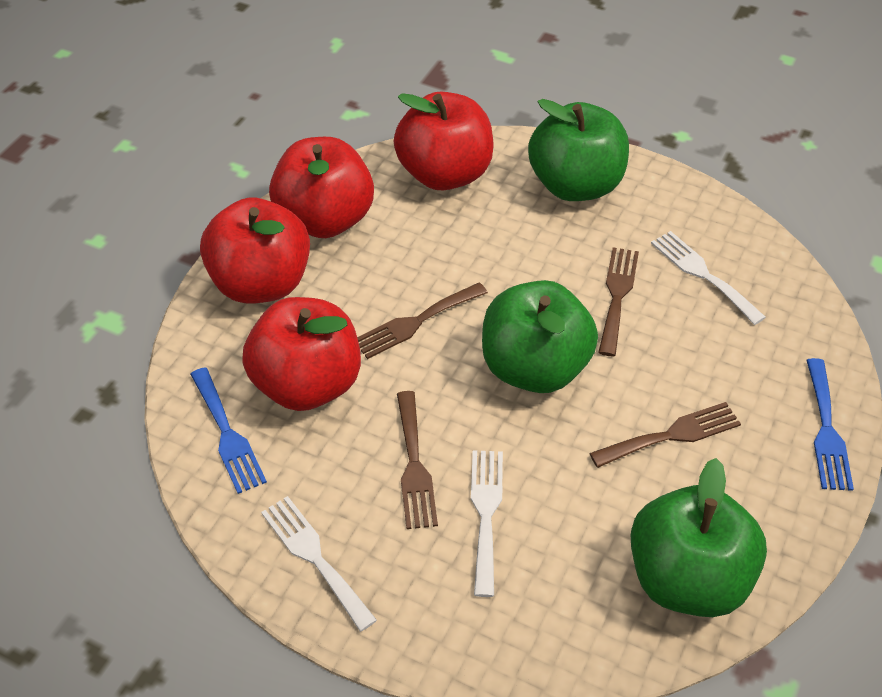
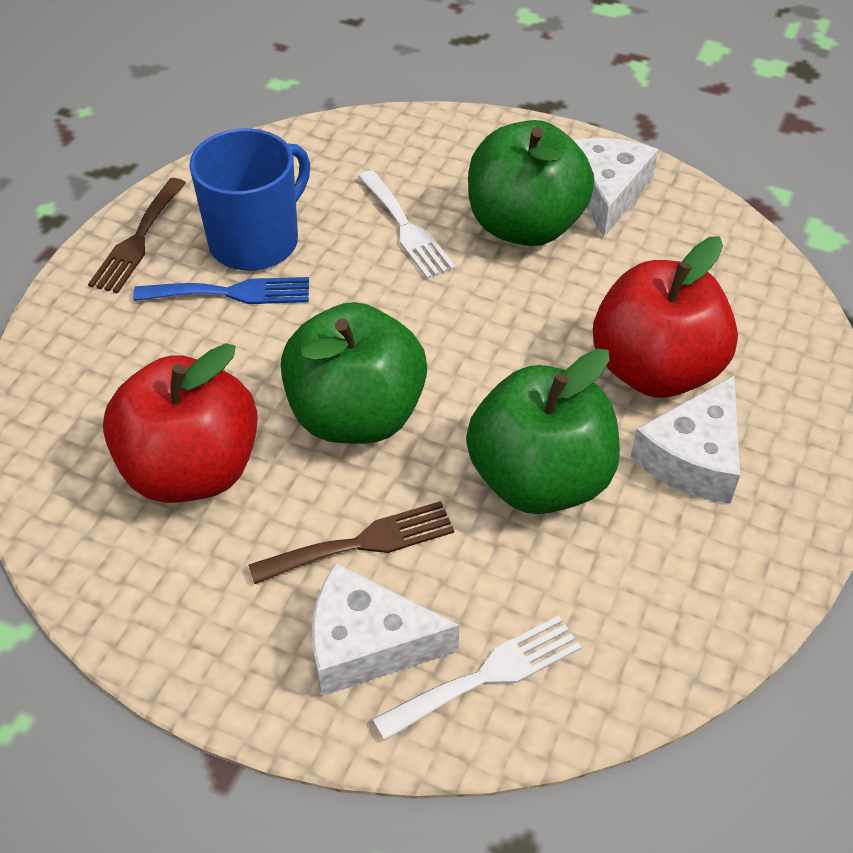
blue fork: 2 -> 1
blue mug: 0 -> 1
brown fork: 4 -> 2
red apple: 4 -> 2
white cheese: 0 -> 3
white fork: 3 -> 2

